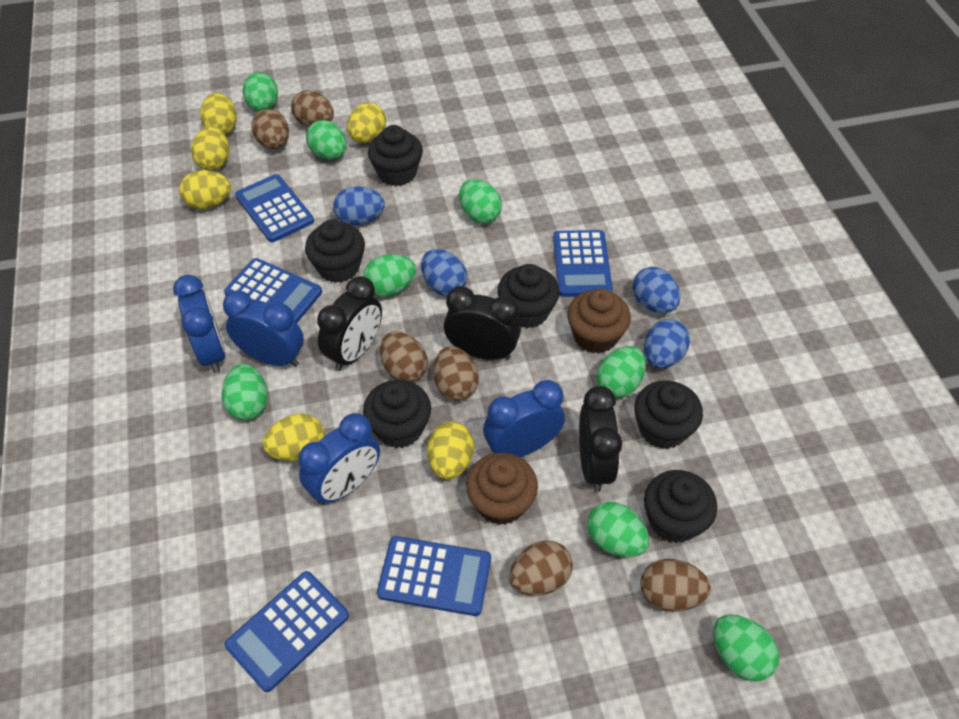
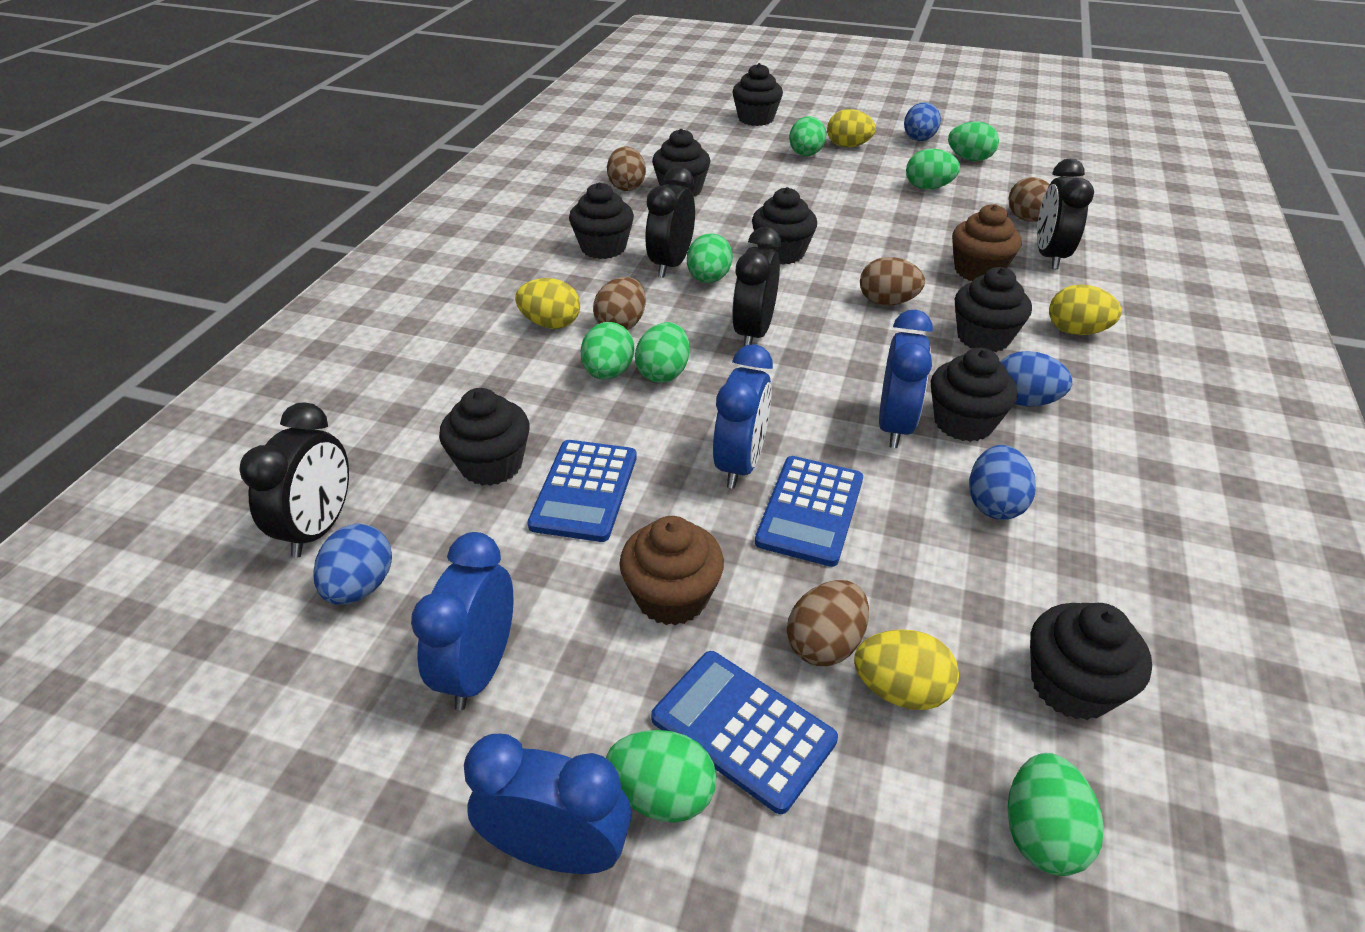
black clock: 3 -> 4
black cupcake: 6 -> 8
blue calculator: 5 -> 3
brown egg: 6 -> 5
yellow egg: 6 -> 4

